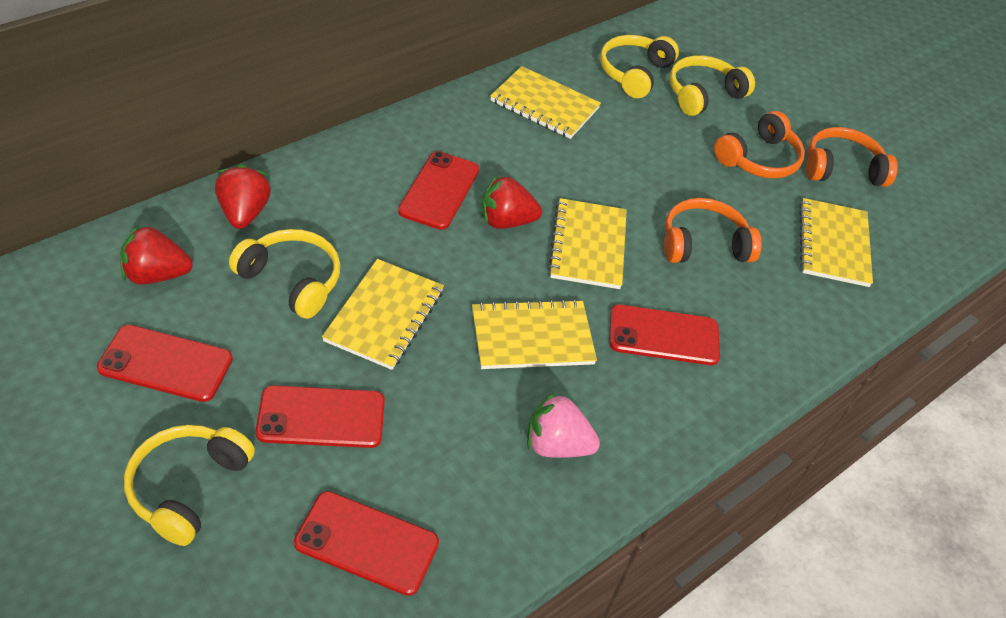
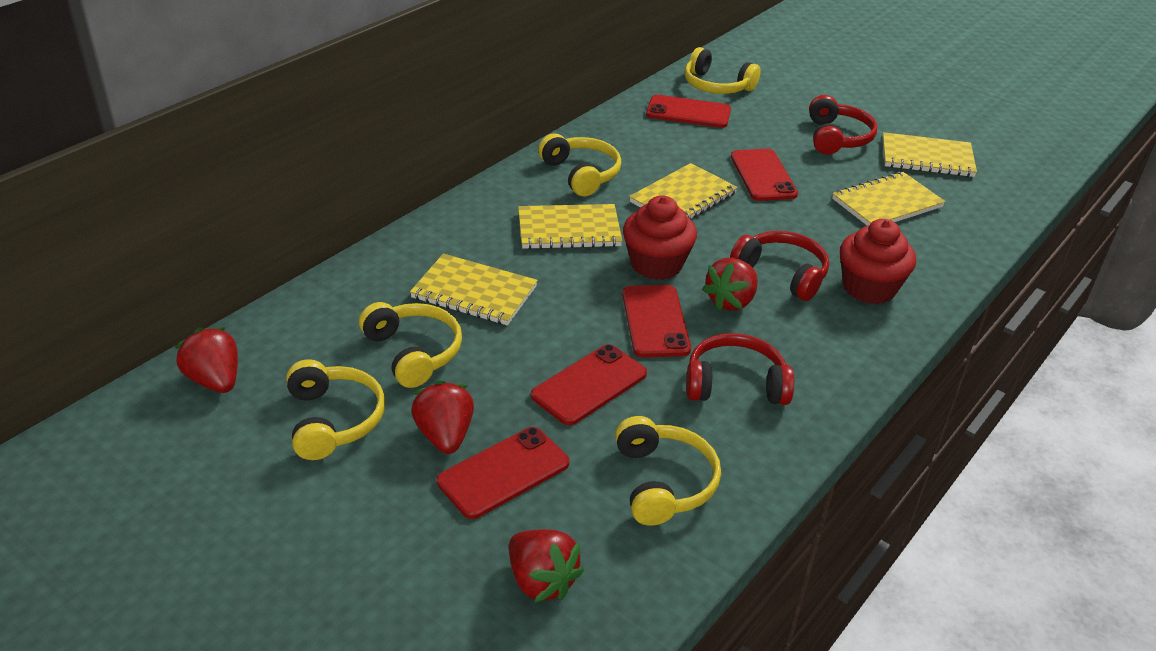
orange headphones: 3 -> 0
pink strawberry: 1 -> 0
red cupcake: 0 -> 2
red headphones: 0 -> 3
red strawberry: 3 -> 4
yellow headphones: 4 -> 5

